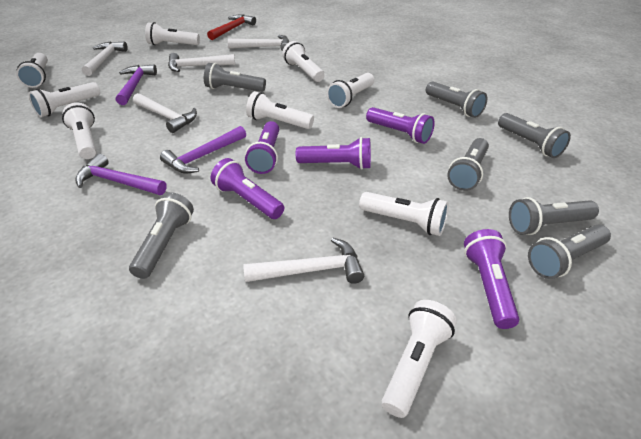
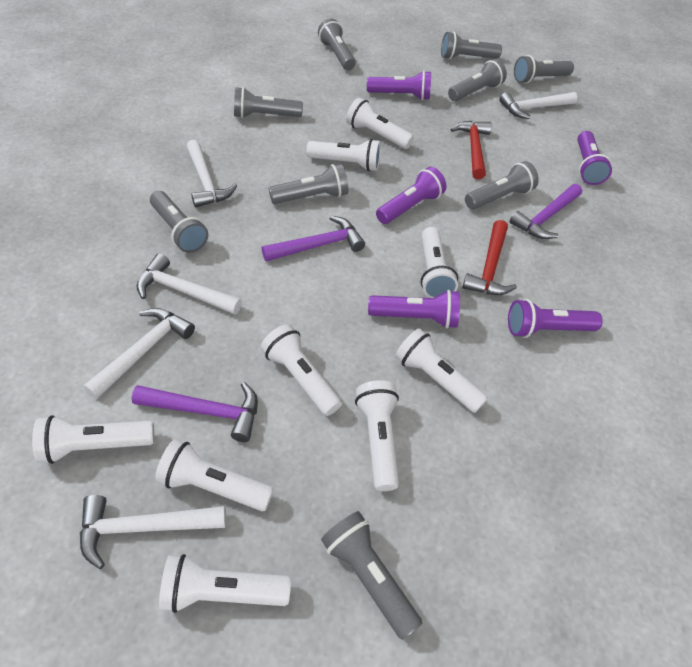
grey flashlight: 7 -> 9
red hammer: 1 -> 2

